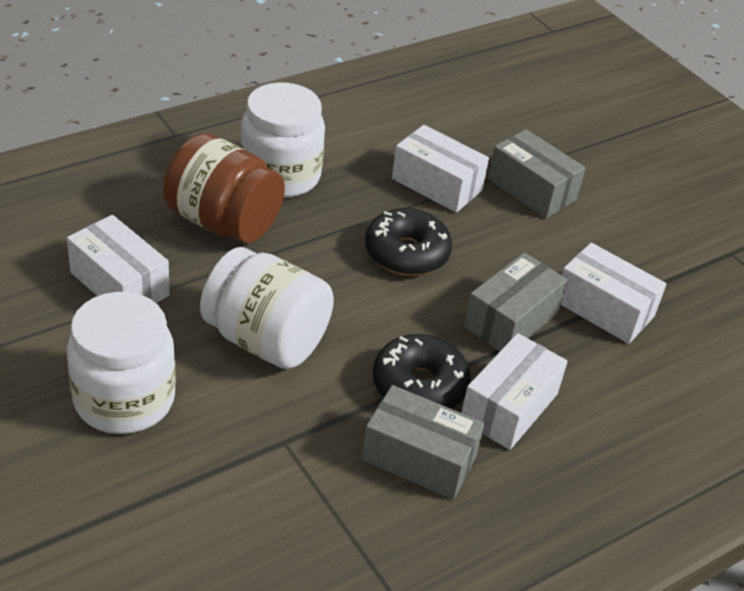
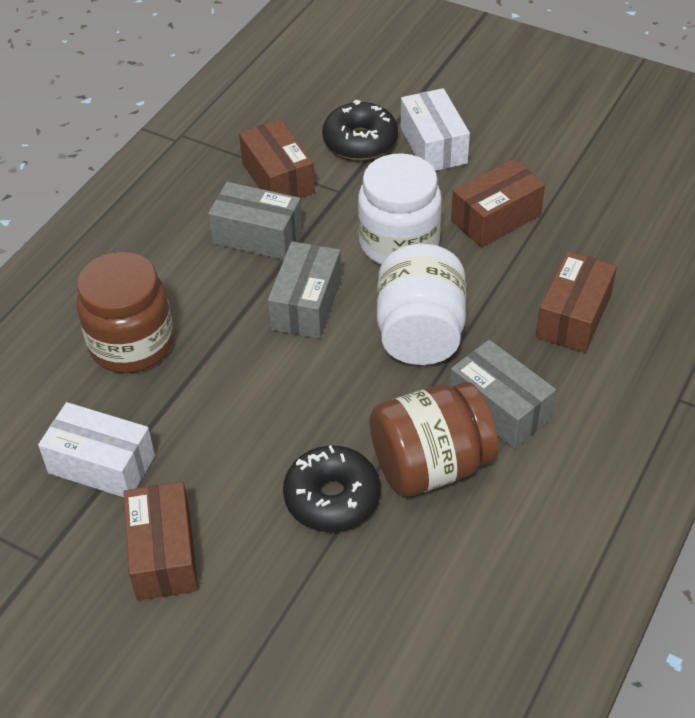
brown box: 0 -> 4
brown jar: 1 -> 2
white box: 4 -> 2
white jar: 3 -> 2

